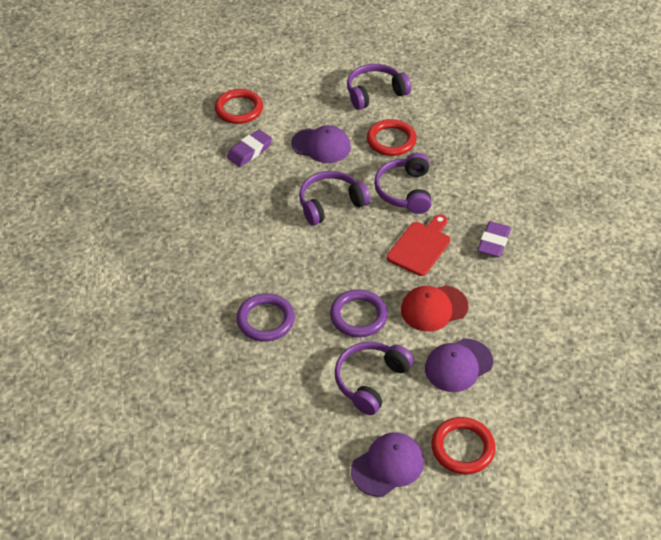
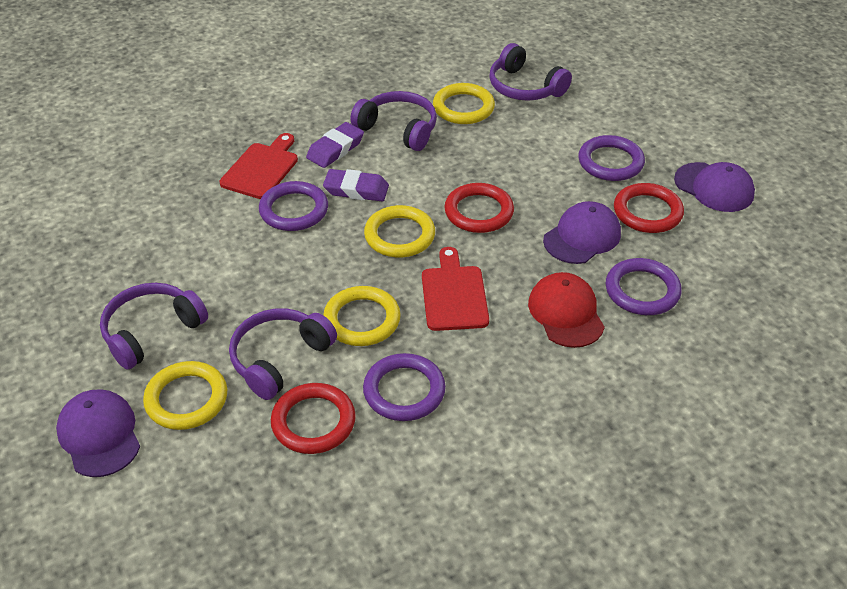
purple ring: 2 -> 4
red cutting board: 1 -> 2
yellow ring: 0 -> 4

